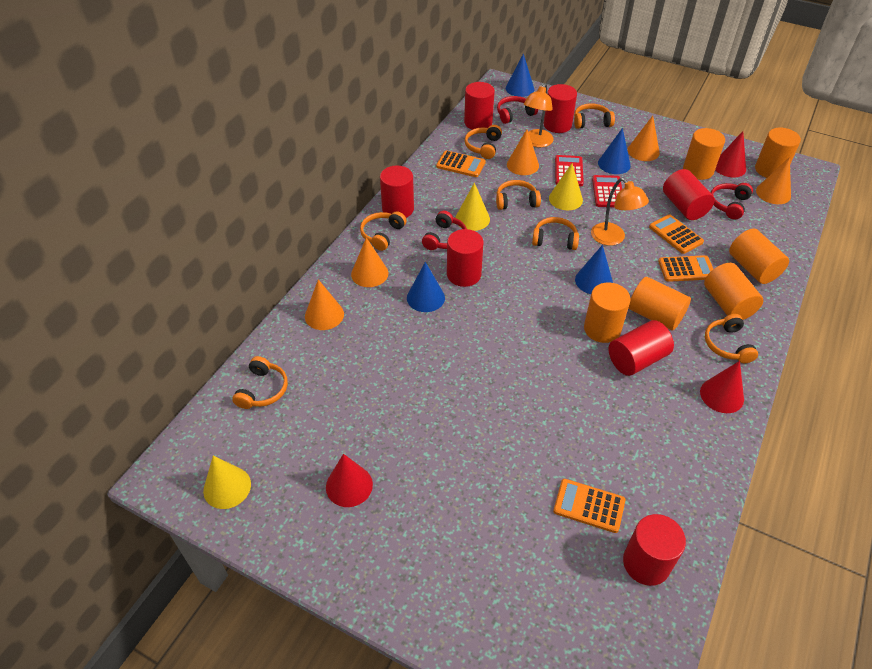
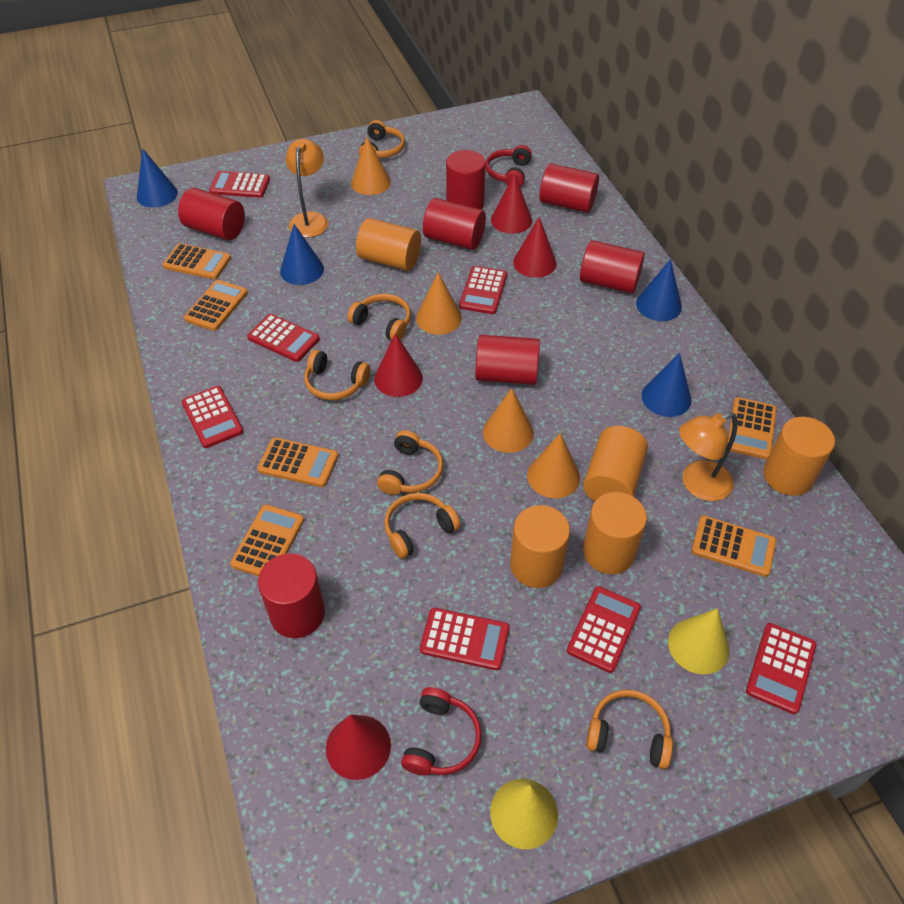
orange calculator: 4 -> 6
orange cone: 5 -> 4
orange cylinder: 6 -> 5
orange headphones: 7 -> 6
red calculator: 2 -> 7
red cone: 3 -> 4
red headphones: 3 -> 2
yellow cone: 3 -> 2

